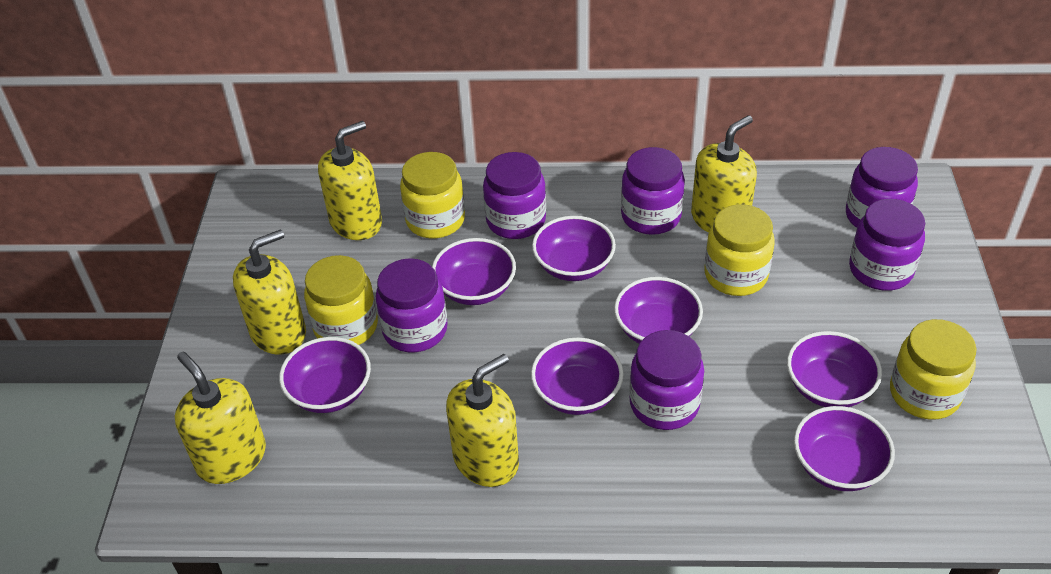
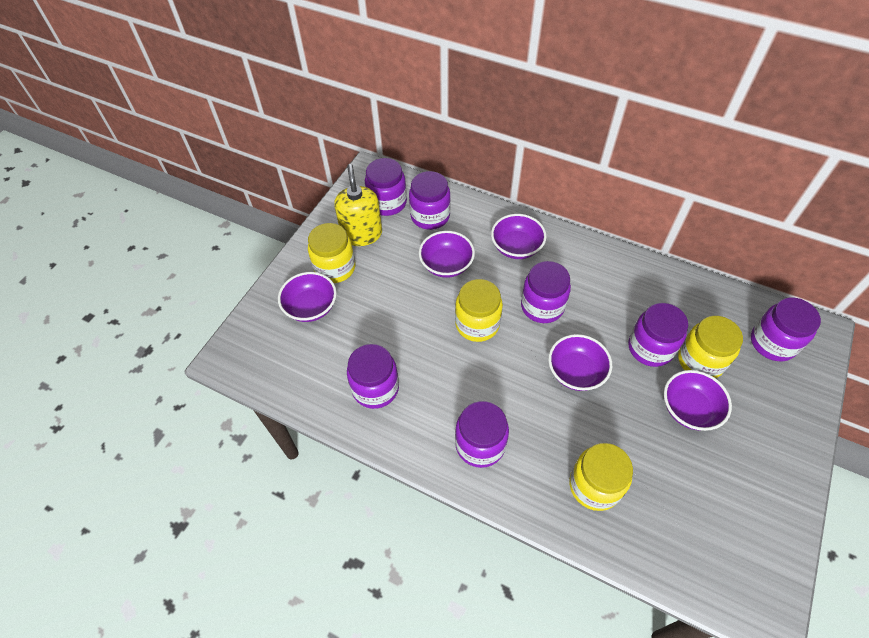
purple bowl: 7 -> 5
purple jar: 6 -> 7
yellow soap dispenser: 5 -> 1

